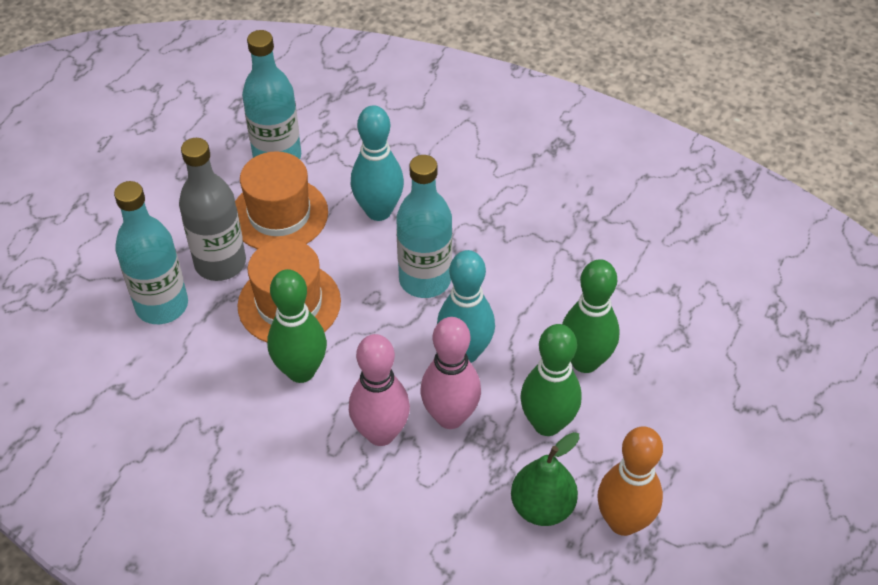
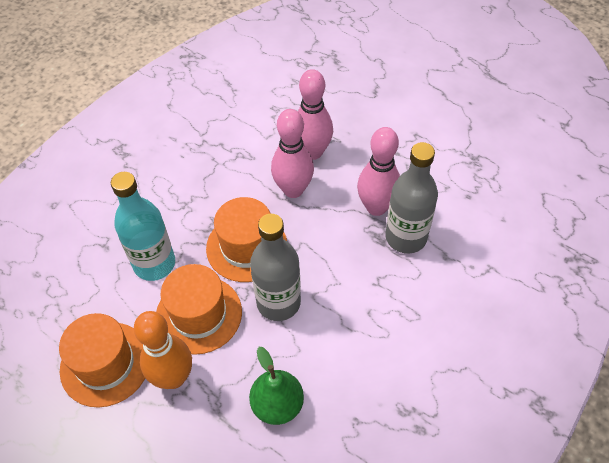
green bowling pin: 3 -> 0
grey bottle: 1 -> 2
orange hat: 2 -> 3
pink bowling pin: 2 -> 3
turquoise bottle: 3 -> 1
turquoise bowling pin: 2 -> 0

